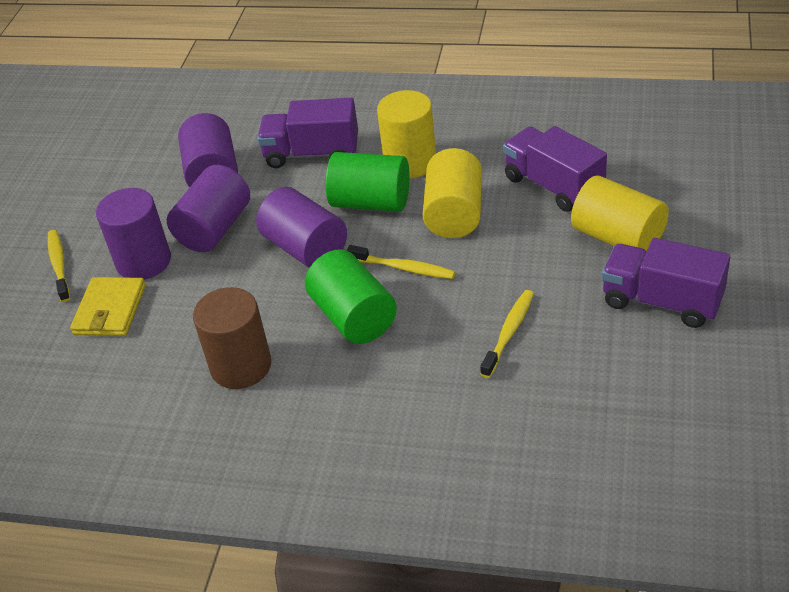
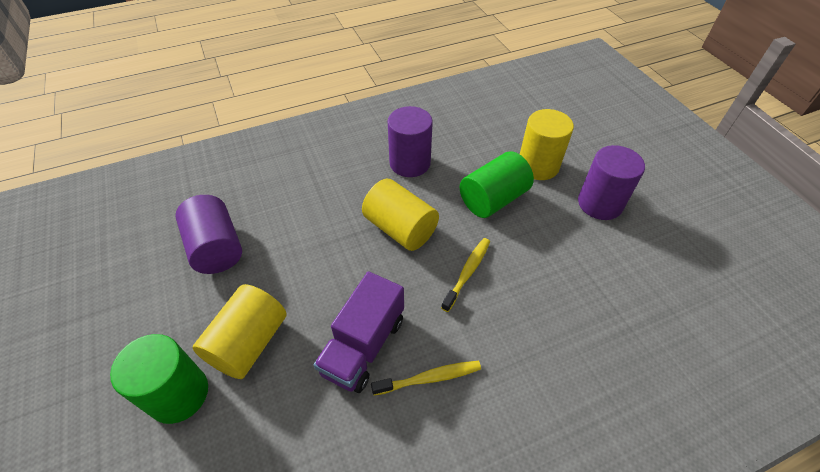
brown cylinder: 1 -> 0
purple cylinder: 4 -> 3
purple truck: 3 -> 1
yellow toothbrush: 3 -> 2
yellow wallet: 1 -> 0

